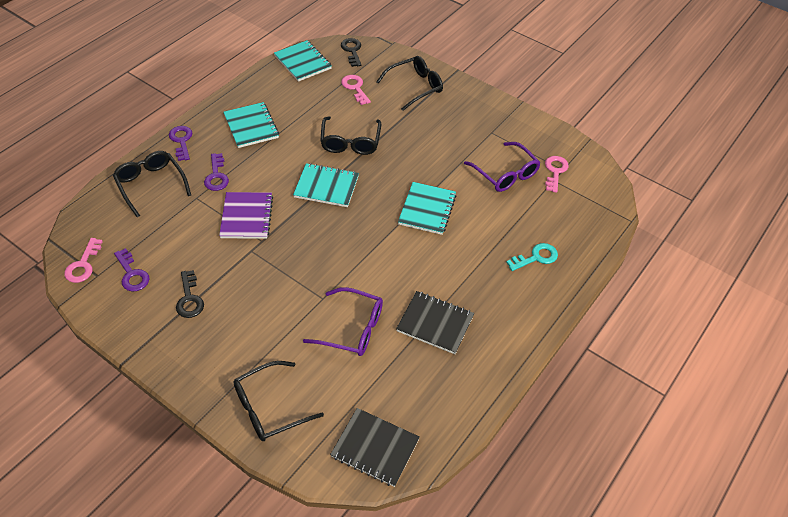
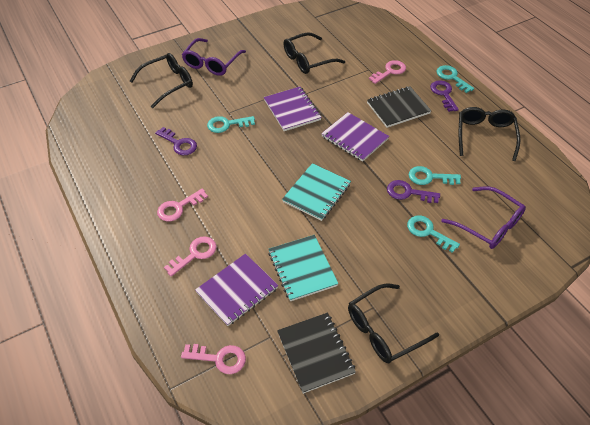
black key: 2 -> 0
pink key: 3 -> 4
purple notebook: 1 -> 3
turquoise key: 1 -> 4
turquoise notebook: 4 -> 2

